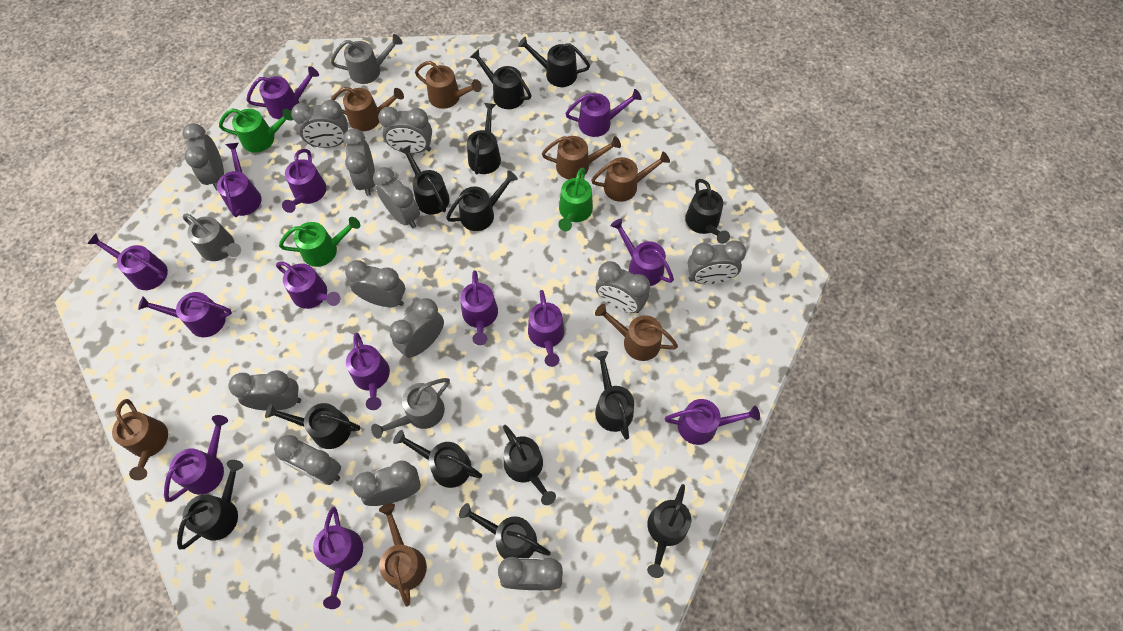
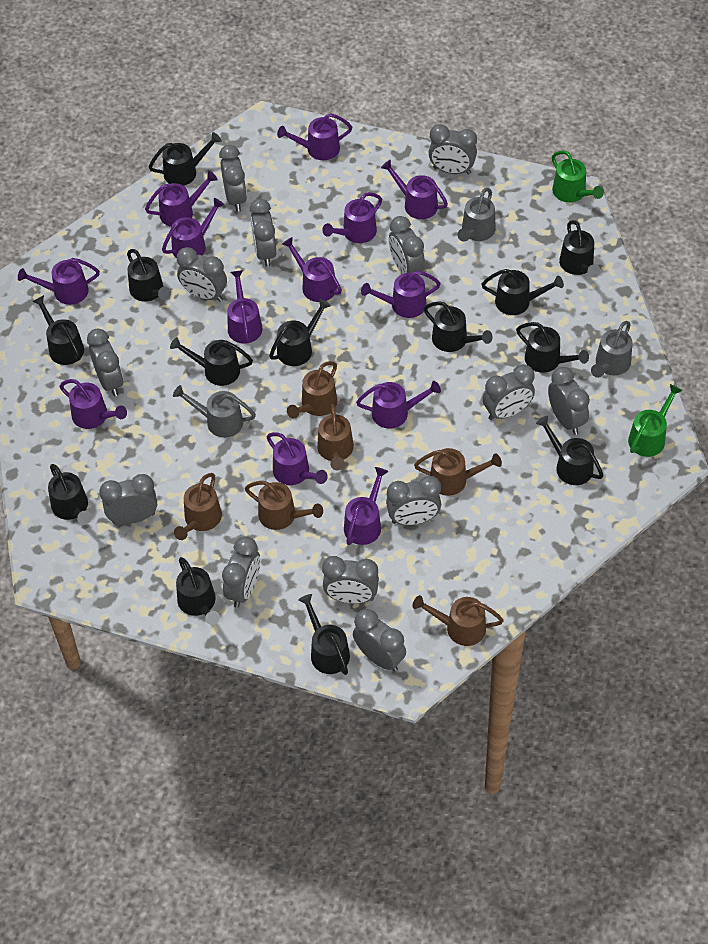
brown watering can: 7 -> 6
green watering can: 3 -> 2
purple watering can: 14 -> 13

